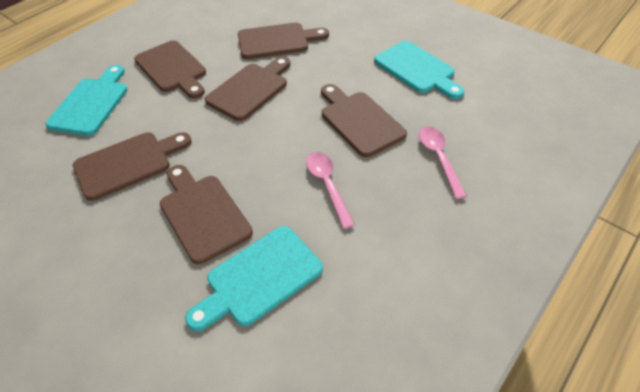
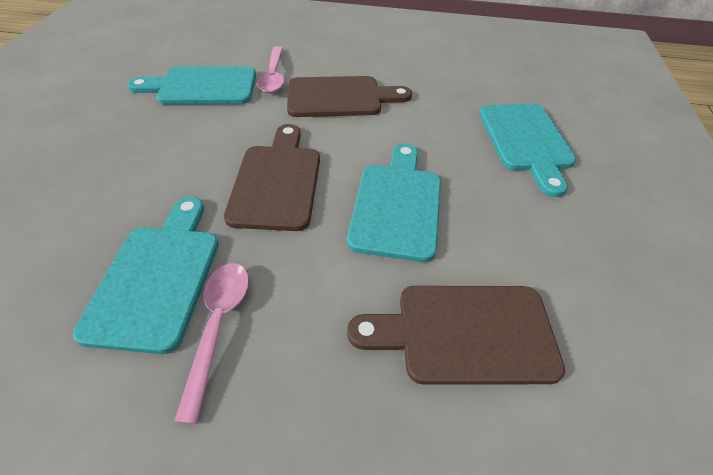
brown cutting board: 6 -> 3
turquoise cutting board: 3 -> 4

